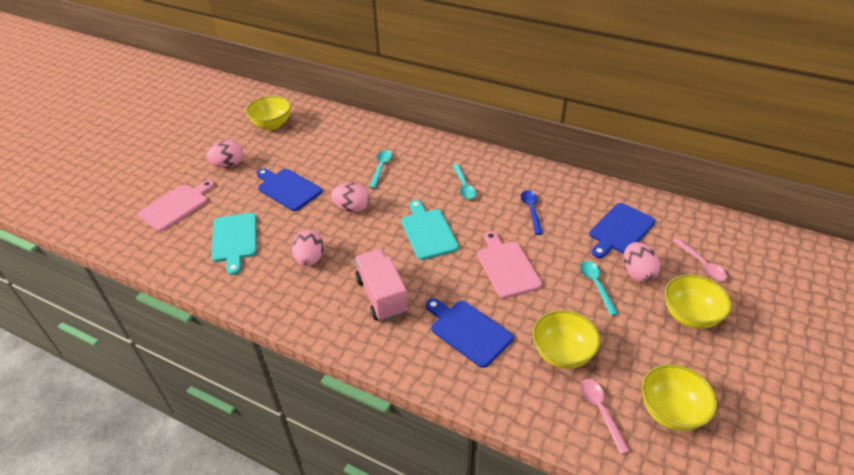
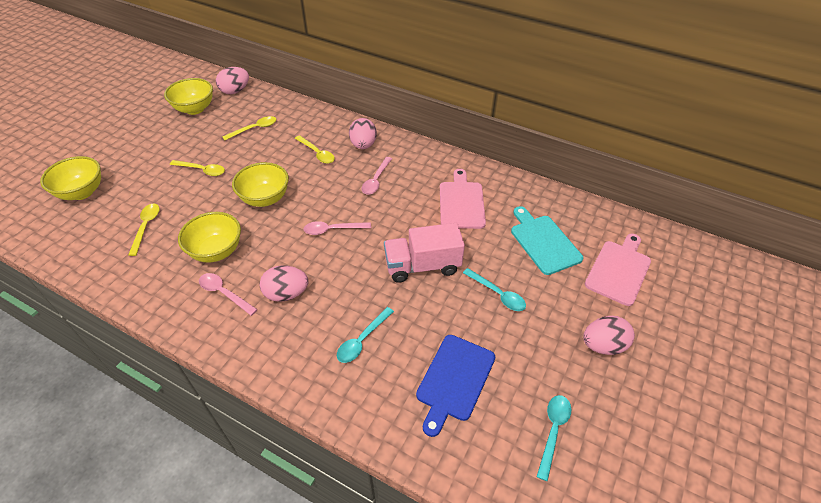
blue cutting board: 3 -> 1
blue spoon: 1 -> 0
pink spoon: 2 -> 3
turquoise cutting board: 2 -> 1
yellow spoon: 0 -> 4

